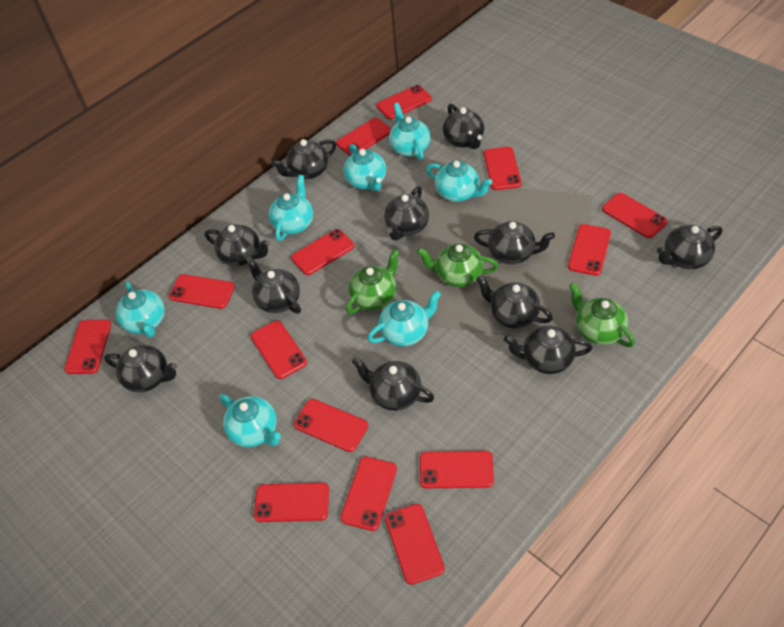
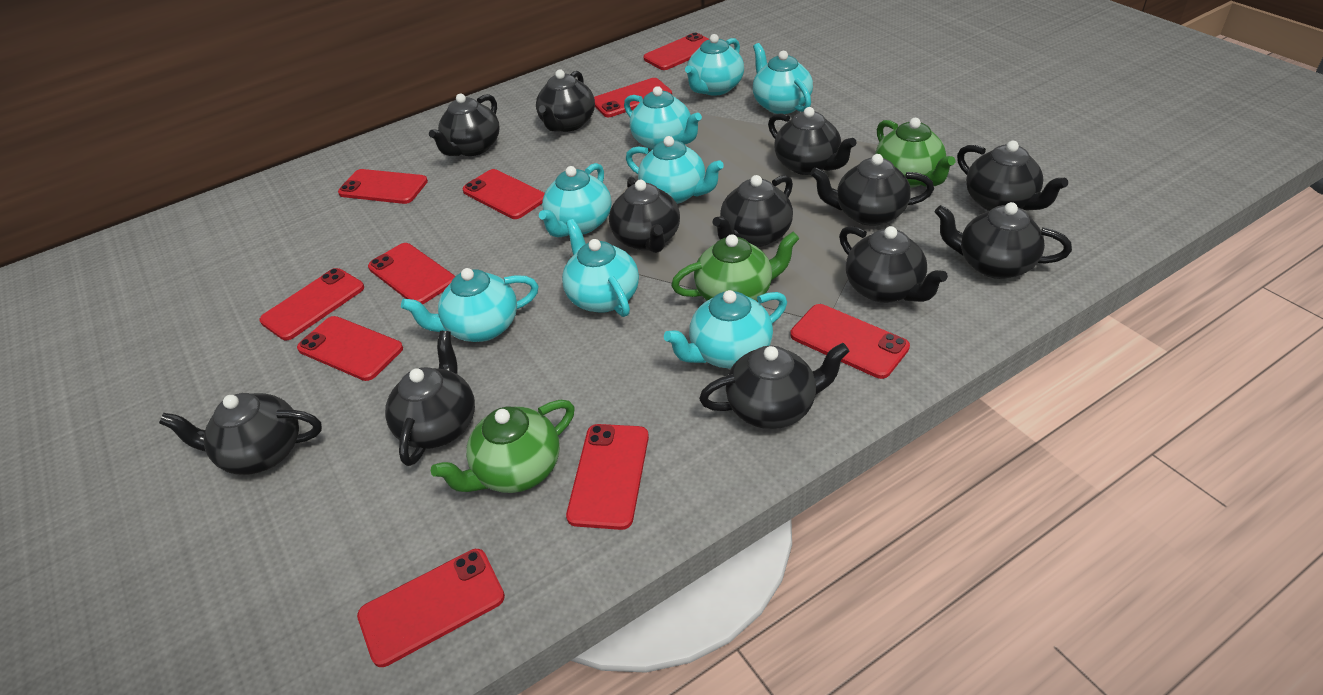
black teapot: 11 -> 12
red phone: 14 -> 10
turquoise teapot: 7 -> 8

